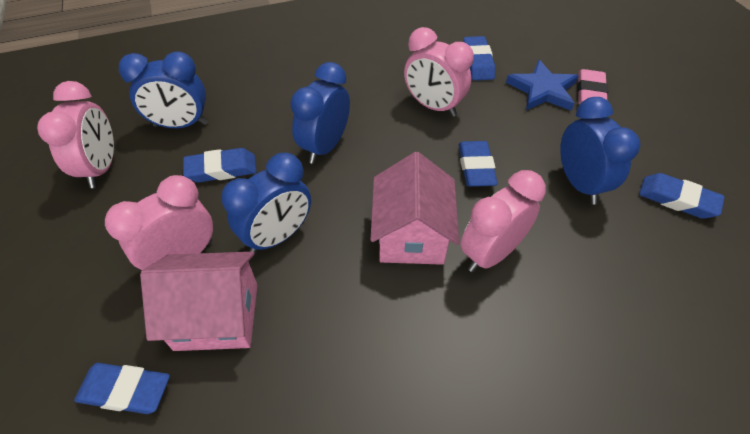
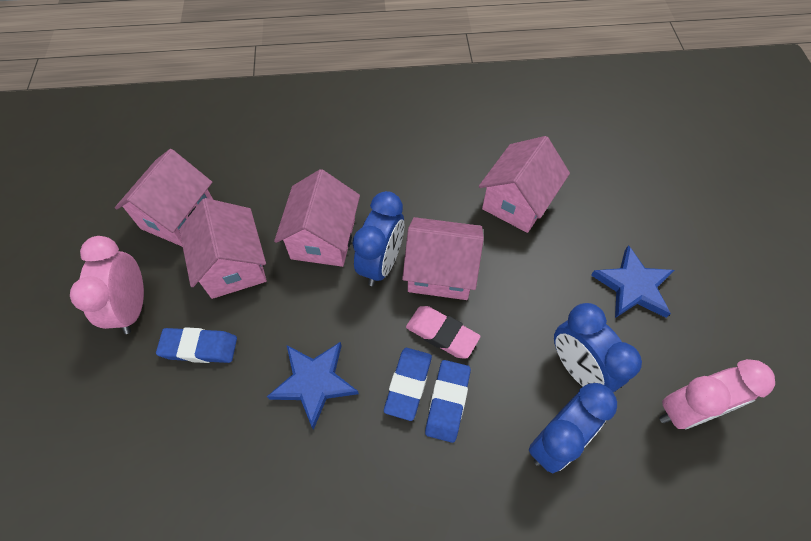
blue clock: 4 -> 3
blue eraser: 5 -> 3
blue star: 1 -> 2
pink clock: 4 -> 2
pink house: 2 -> 5

